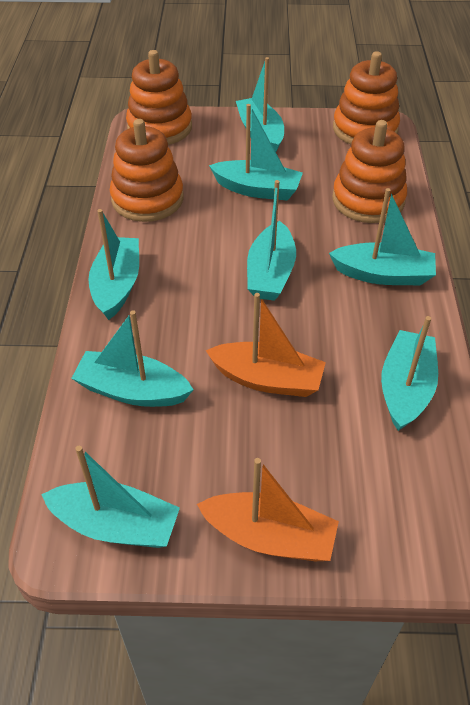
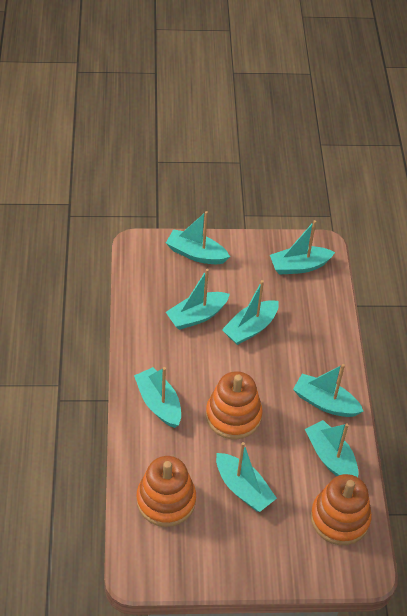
orange boat: 2 -> 0
orange stacking toy: 4 -> 3

